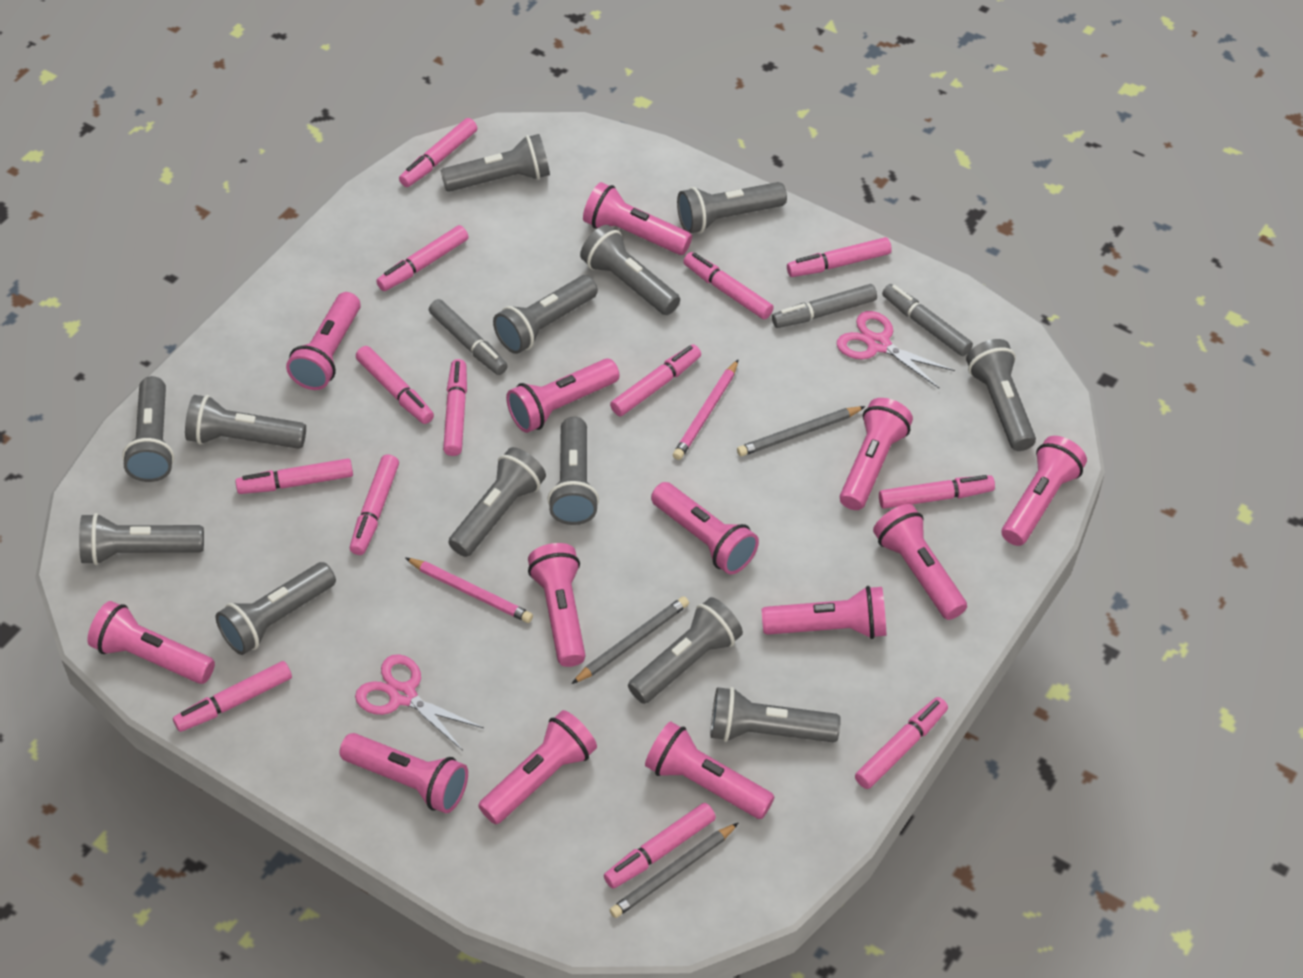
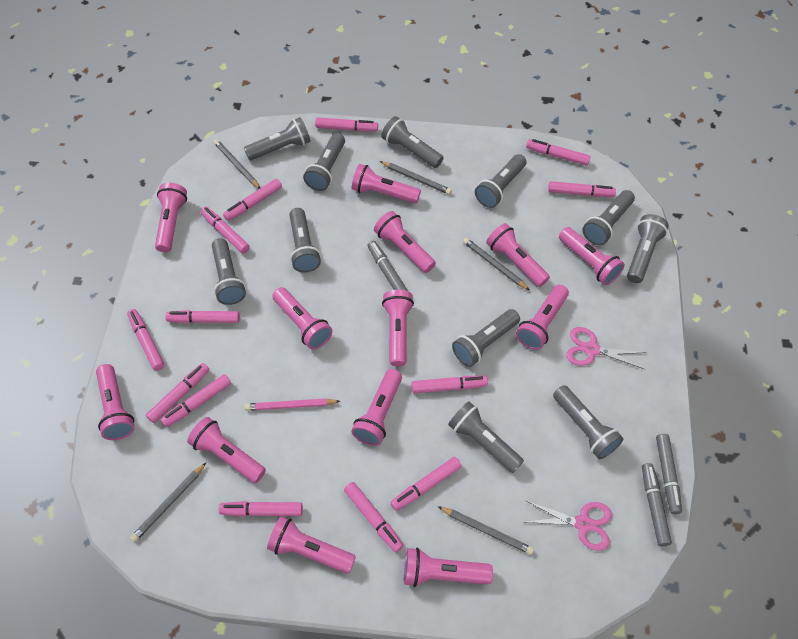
grey flashlight: 13 -> 11
grey pencil: 3 -> 5
pink pencil: 2 -> 1

